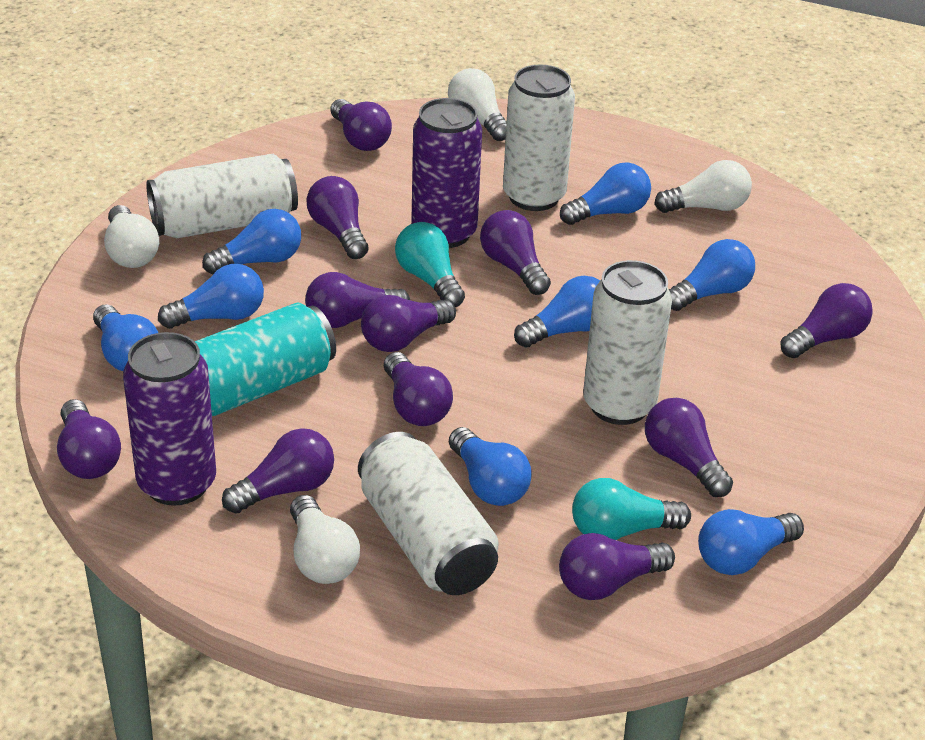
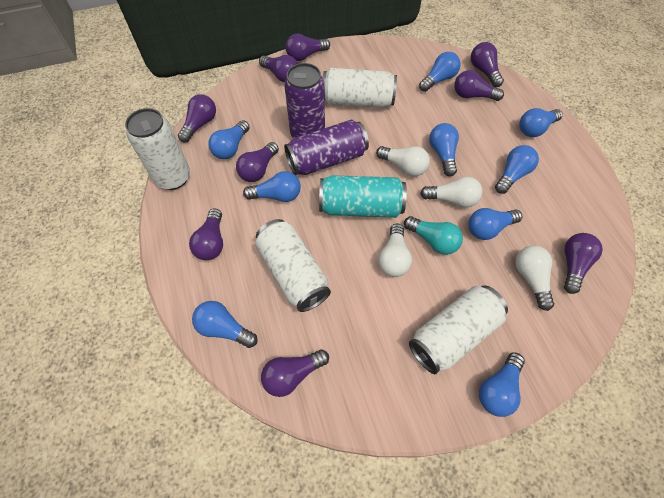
blue light bulb: 8 -> 9
purple light bulb: 11 -> 9
turquoise light bulb: 2 -> 1

